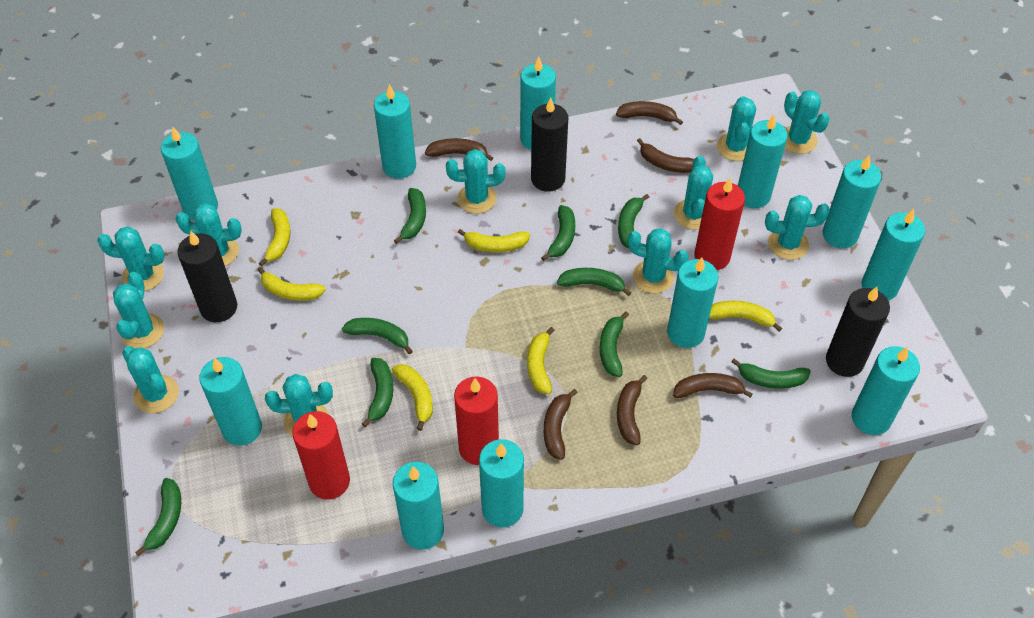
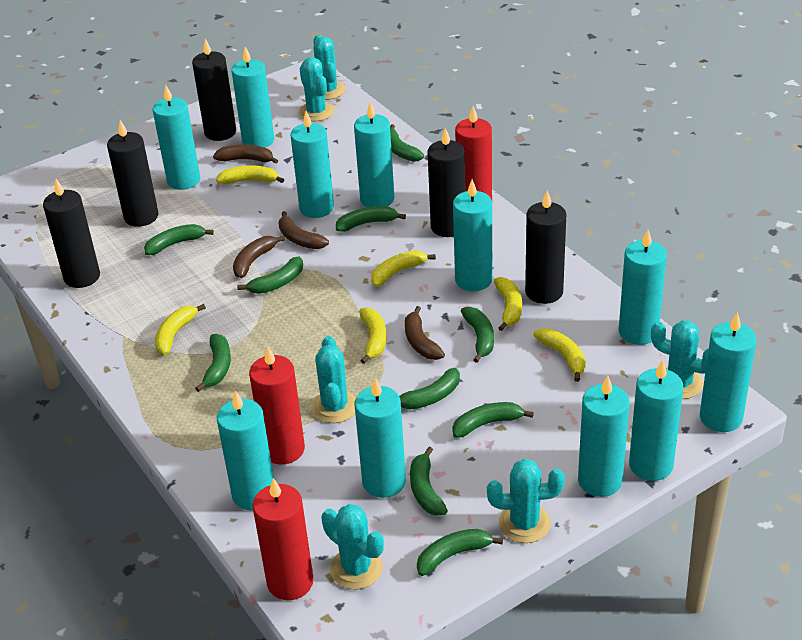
black candle: 3 -> 5
brown banana: 6 -> 4
green banana: 9 -> 10
turquoise cactus: 11 -> 6

